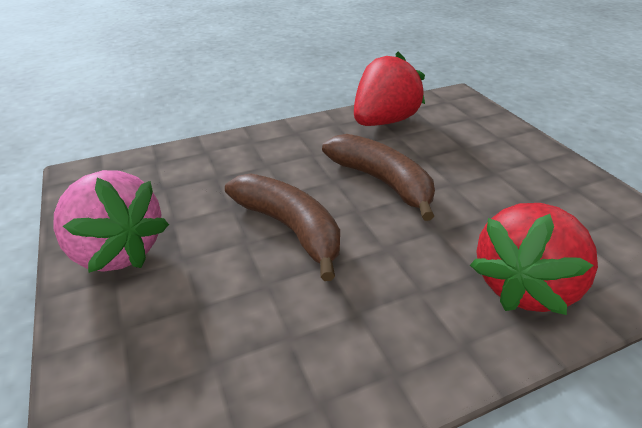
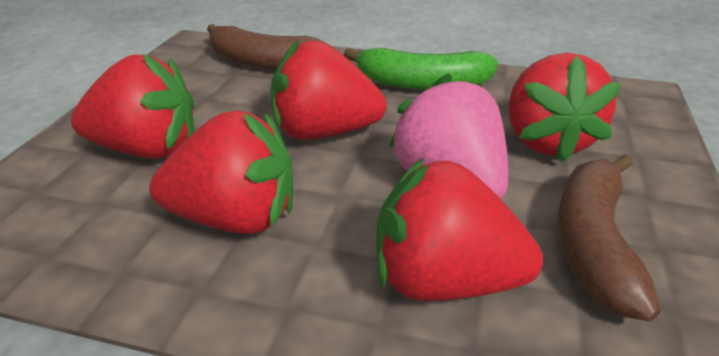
green banana: 0 -> 1
red strawberry: 2 -> 5

